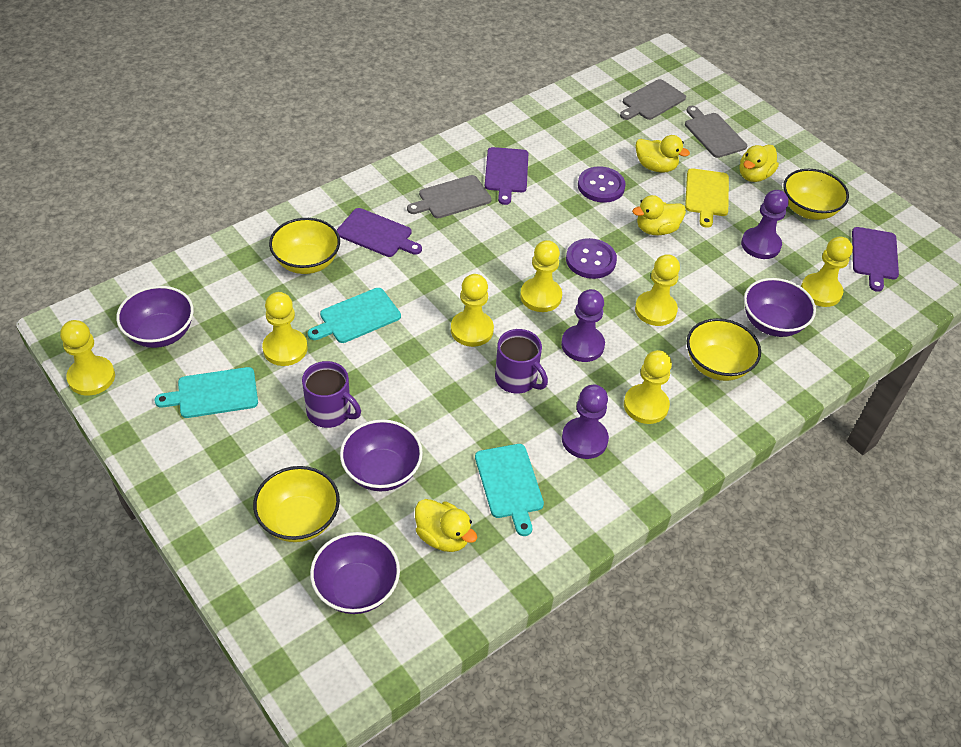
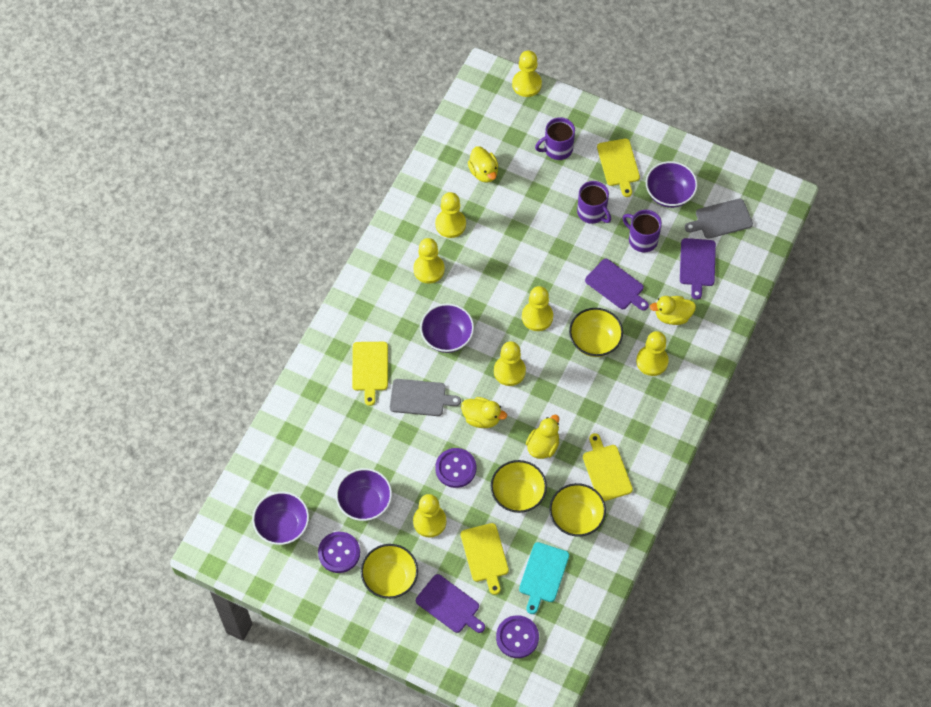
grey cutting board: 3 -> 2
purple button: 2 -> 3
purple mug: 2 -> 3
purple pawn: 3 -> 0
turquoise cutting board: 3 -> 1
yellow cutting board: 1 -> 4

